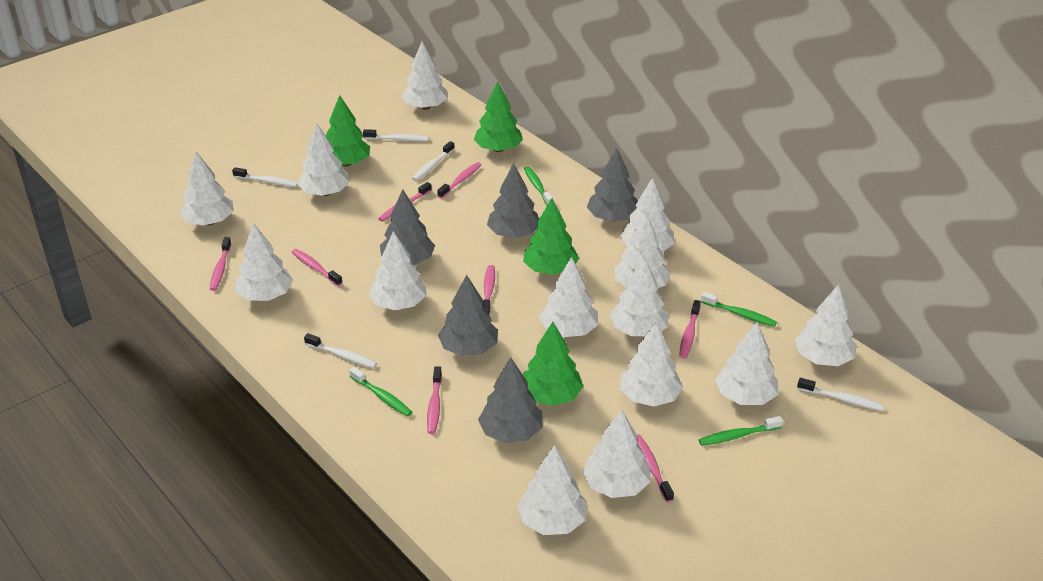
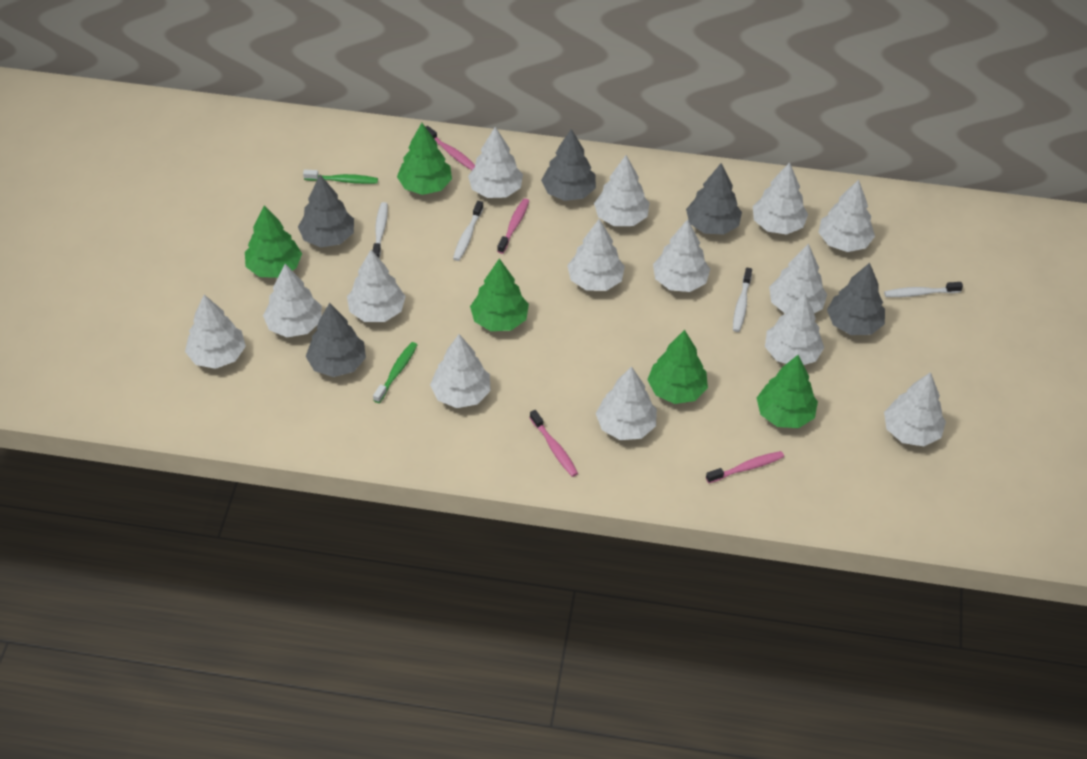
green toothbrush: 4 -> 2
green tree: 4 -> 5
pink toothbrush: 8 -> 4
white toothbrush: 5 -> 4

